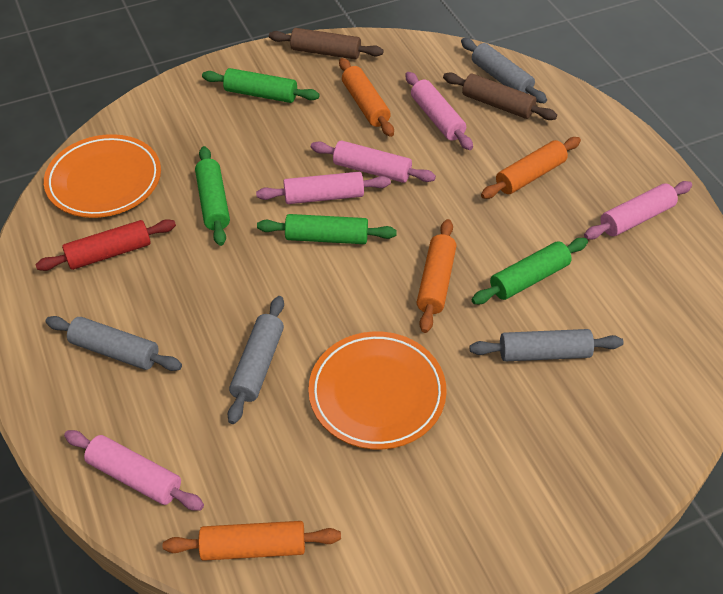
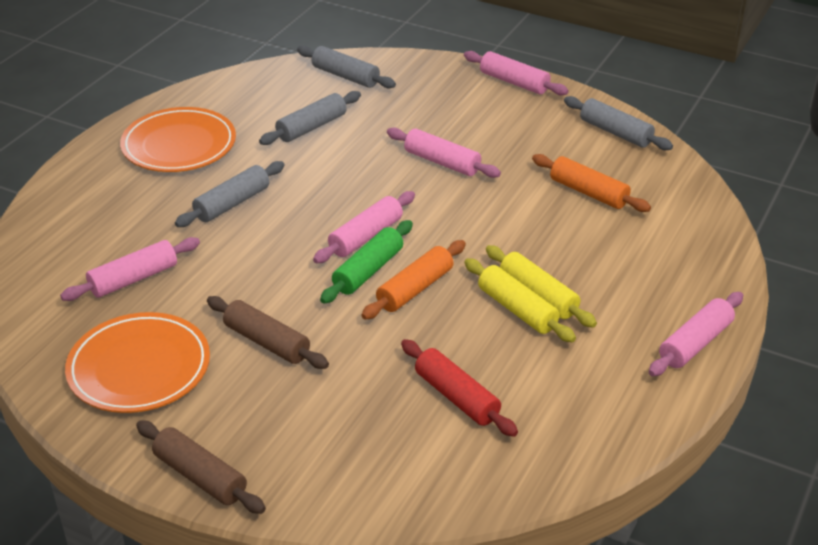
green rolling pin: 4 -> 1
orange rolling pin: 4 -> 2
yellow rolling pin: 0 -> 2

